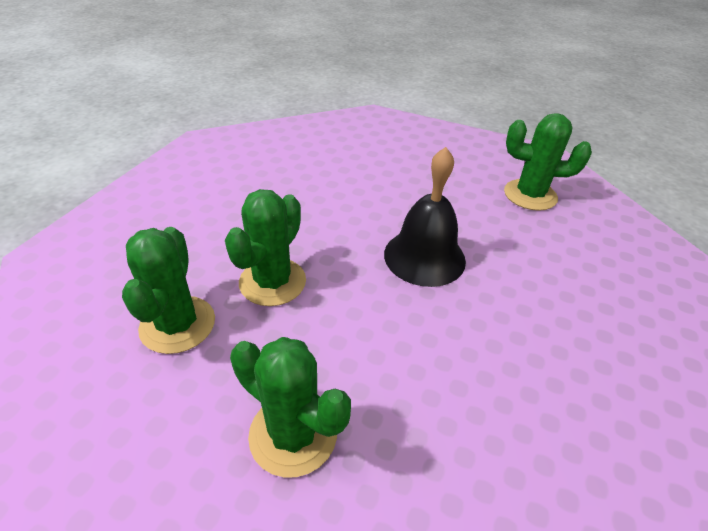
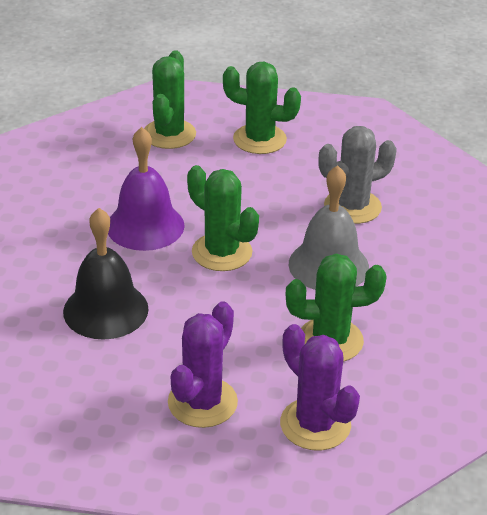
grey bell: 0 -> 1
grey cactus: 0 -> 1
purple bell: 0 -> 1
purple cactus: 0 -> 2

